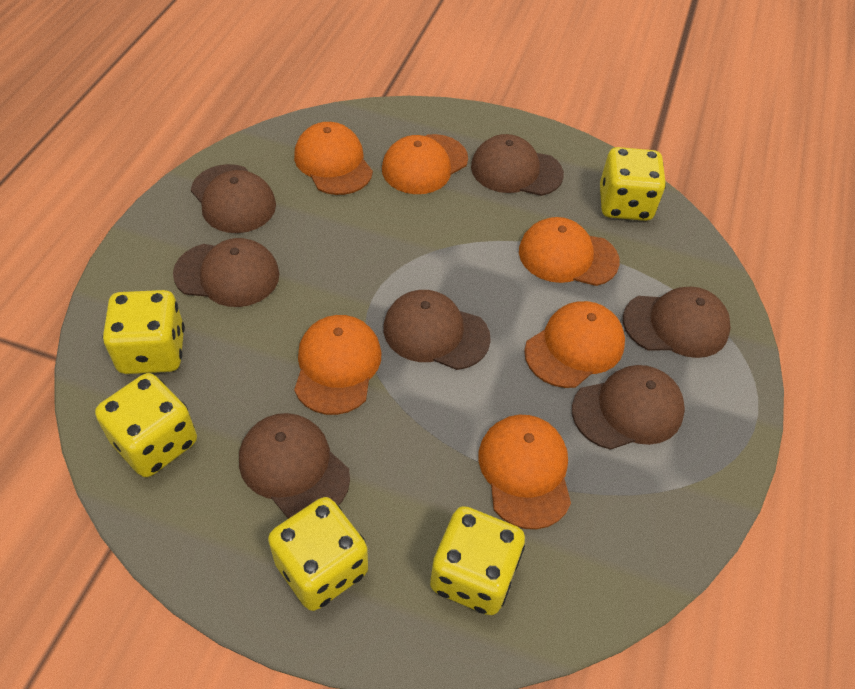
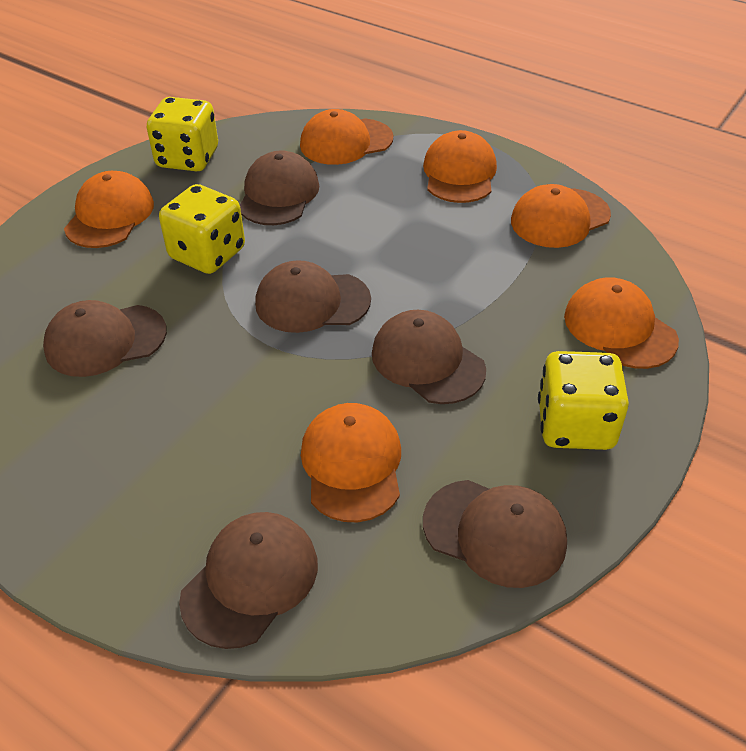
brown cap: 7 -> 6
yellow dice: 5 -> 3

